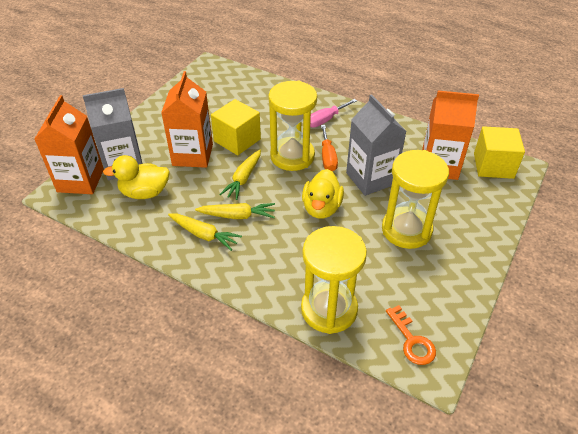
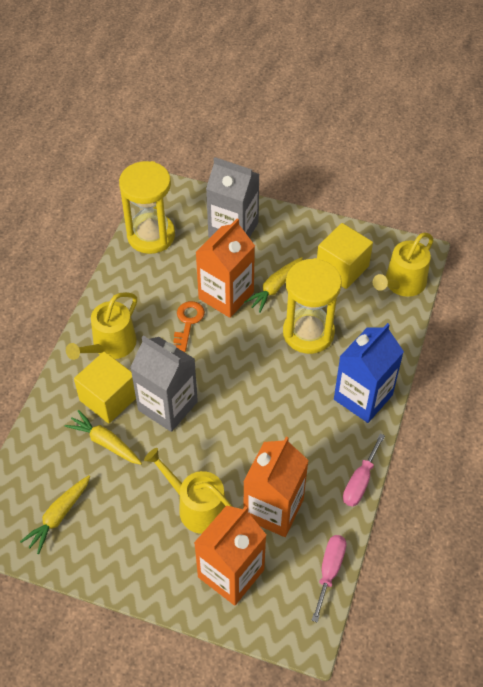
blue carton: 0 -> 1
orange screwdriver: 1 -> 0
pink screwdriver: 1 -> 2
yellow duck: 2 -> 0
yellow hourglass: 3 -> 2
yellow watering can: 0 -> 3

